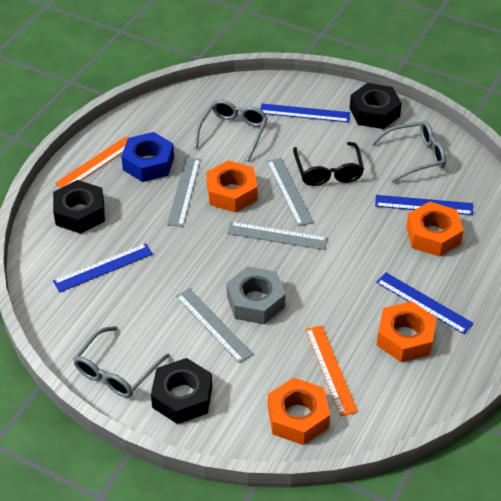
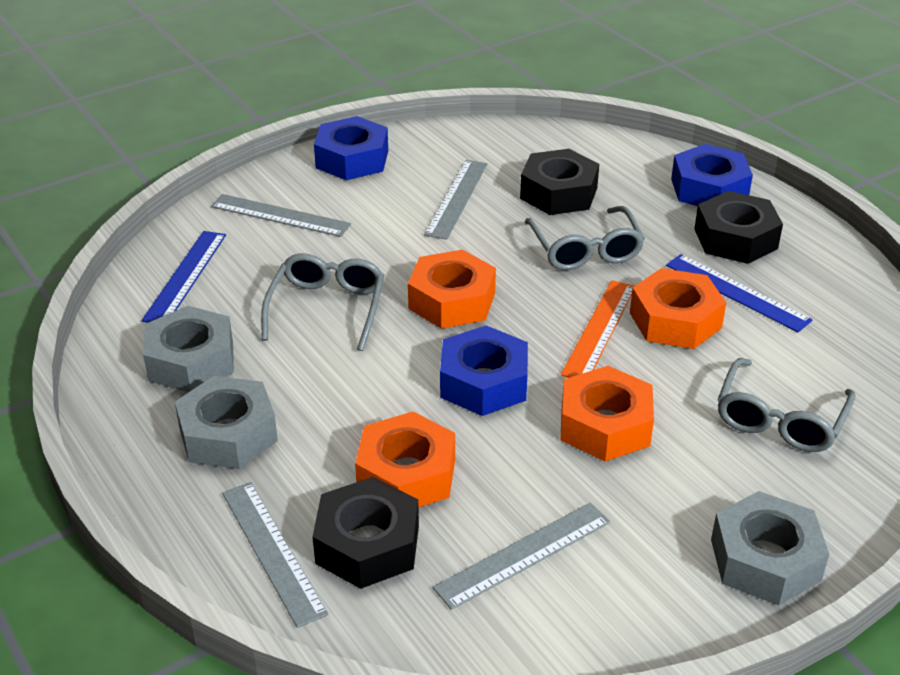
black glasses: 1 -> 0
blue nut: 1 -> 3
blue ruler: 4 -> 2
grey nut: 1 -> 3
orange ruler: 2 -> 1

